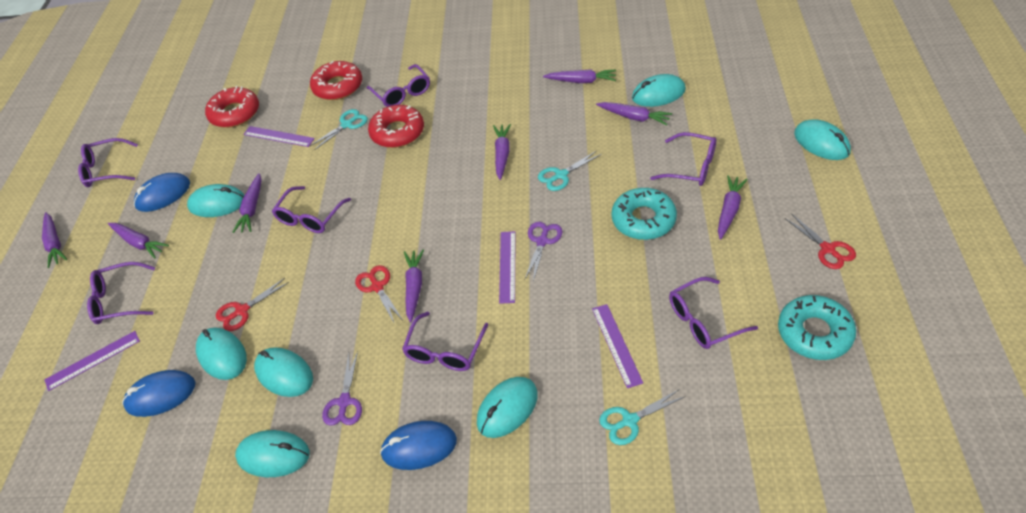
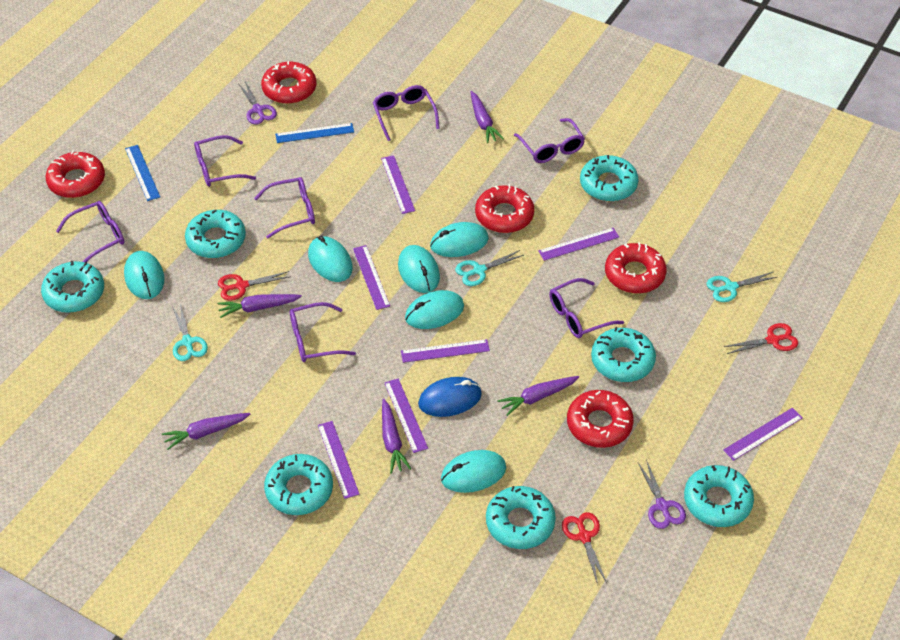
blue mouse: 3 -> 1
blue ruler: 0 -> 2
purple carrot: 8 -> 5
purple ruler: 4 -> 7
red donut: 3 -> 5
turquoise donut: 2 -> 7
turquoise mouse: 7 -> 6

